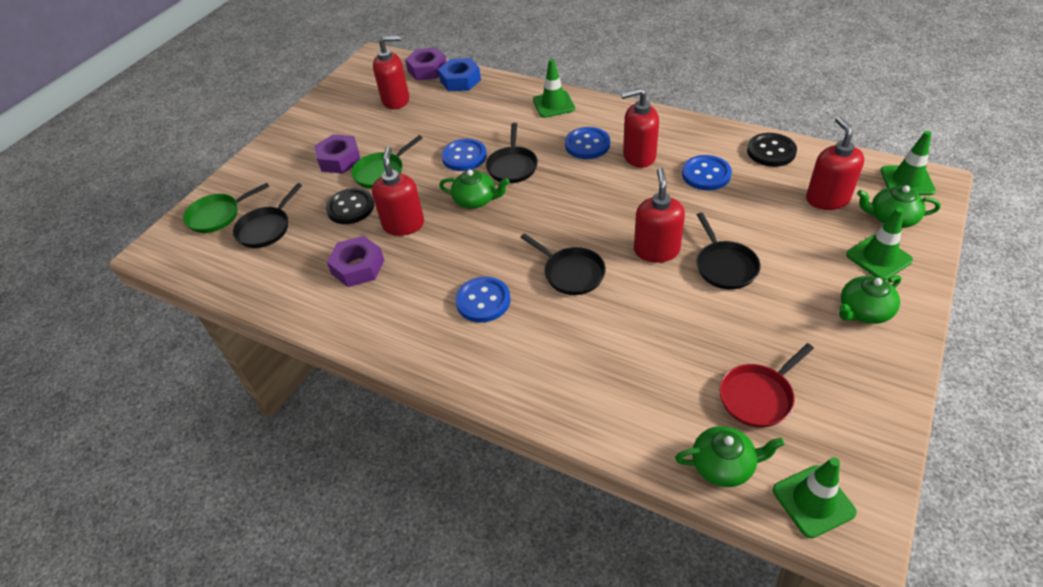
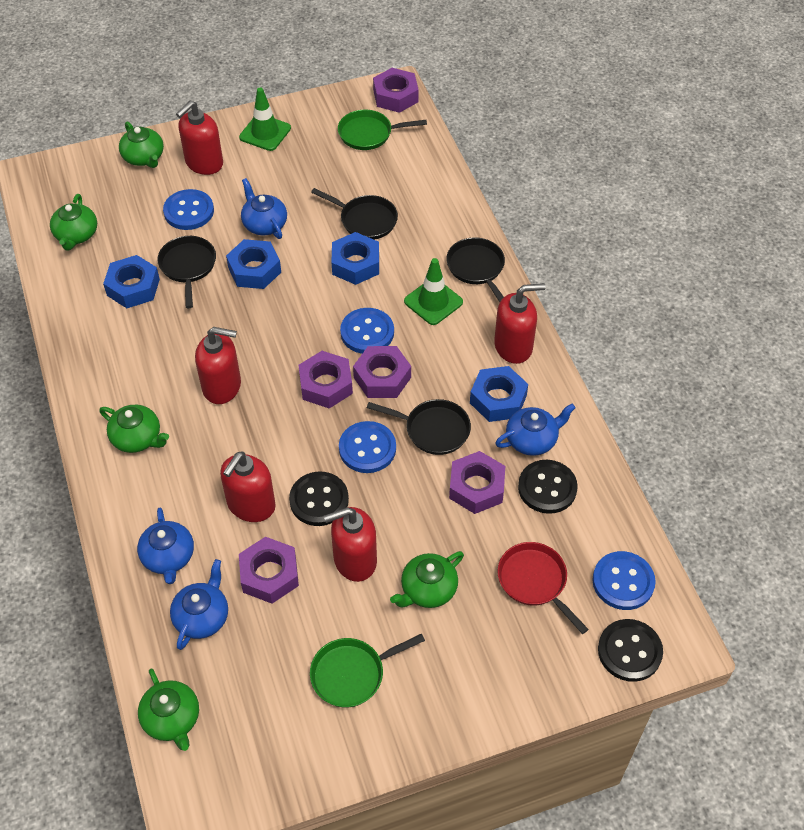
black button: 2 -> 3
blue nut: 1 -> 4
blue teapot: 0 -> 4
green teapot: 4 -> 5
green traffic cone: 4 -> 2
purple nut: 3 -> 5

